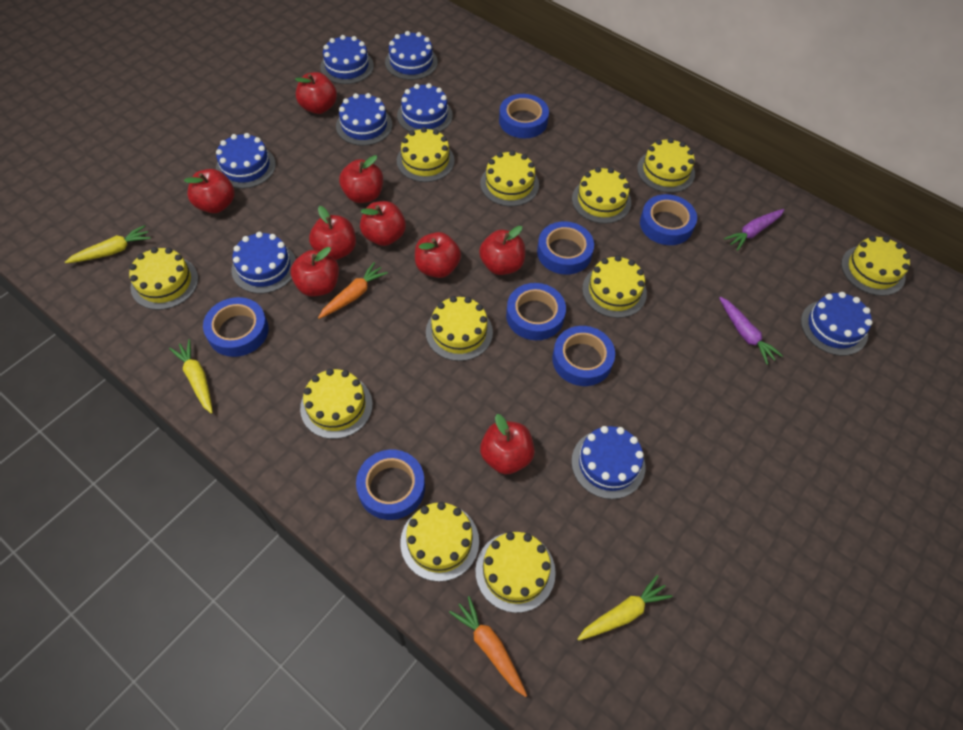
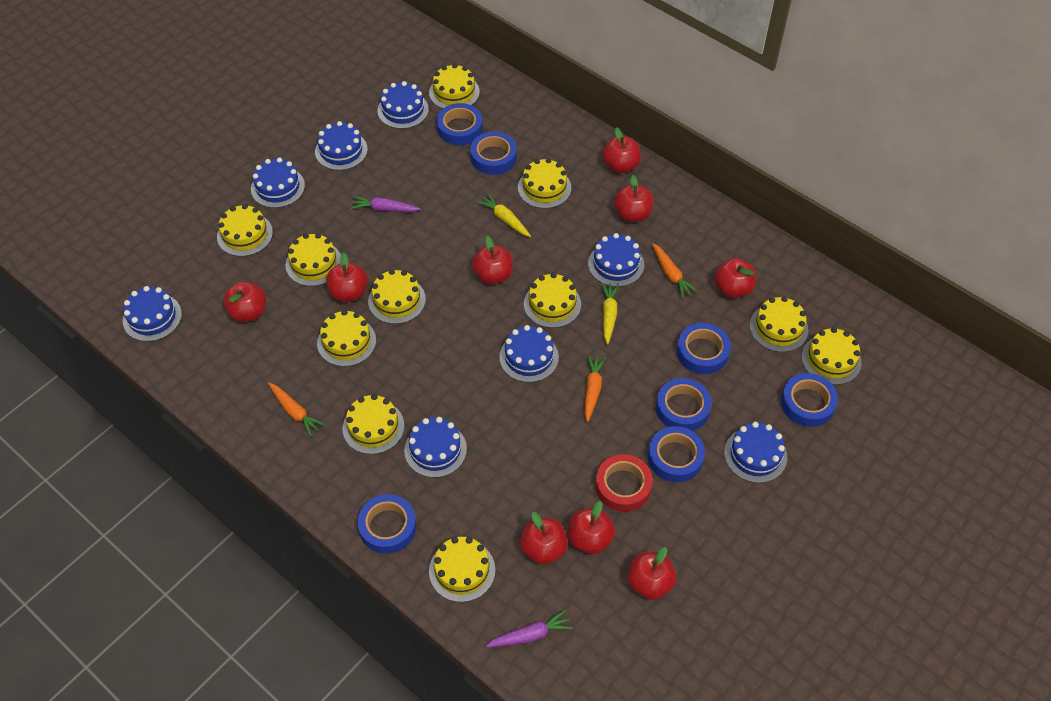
orange carrot: 2 -> 3
red tape: 0 -> 1
yellow carrot: 3 -> 2

